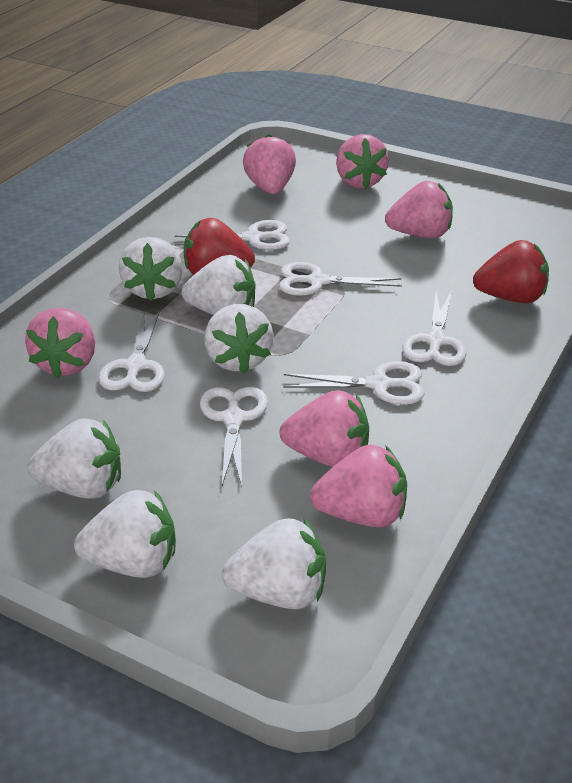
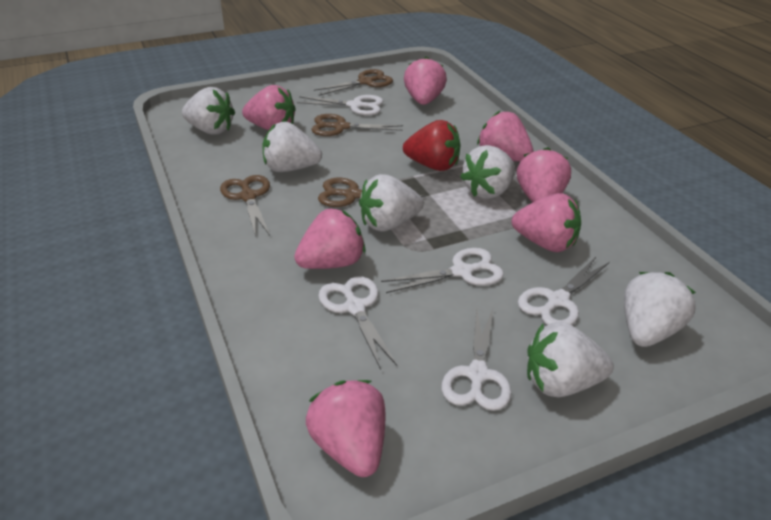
brown scissors: 0 -> 4
pink strawberry: 6 -> 7
red strawberry: 2 -> 1
white scissors: 6 -> 5

